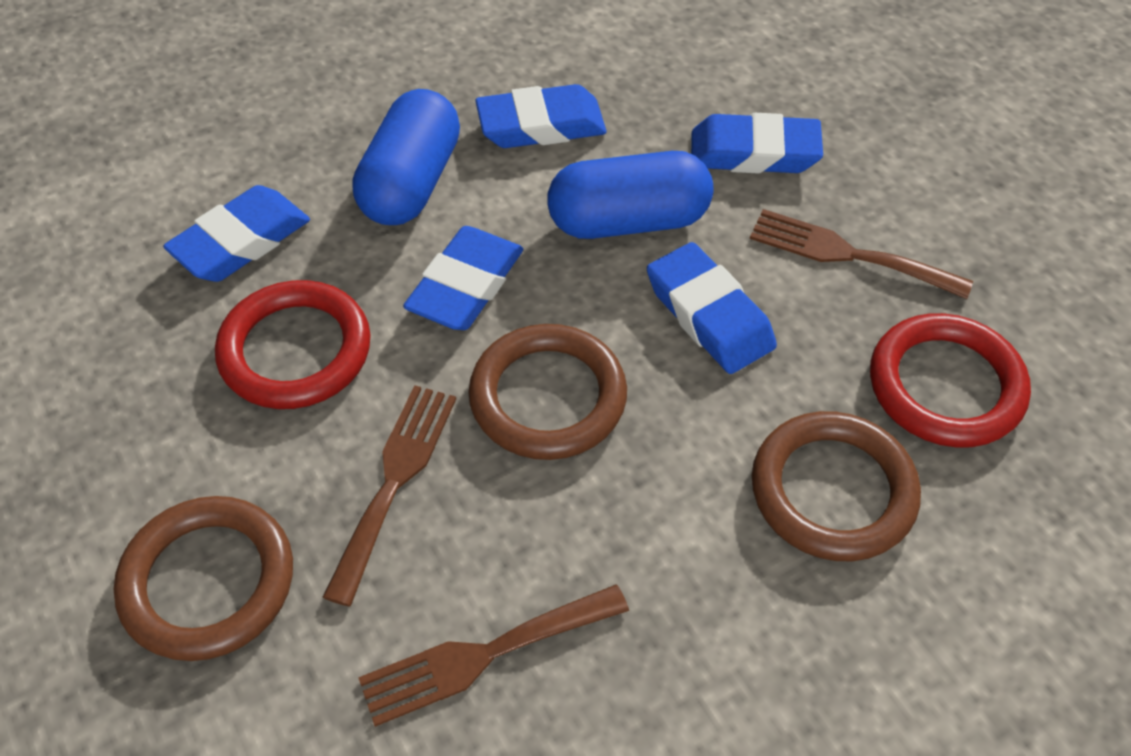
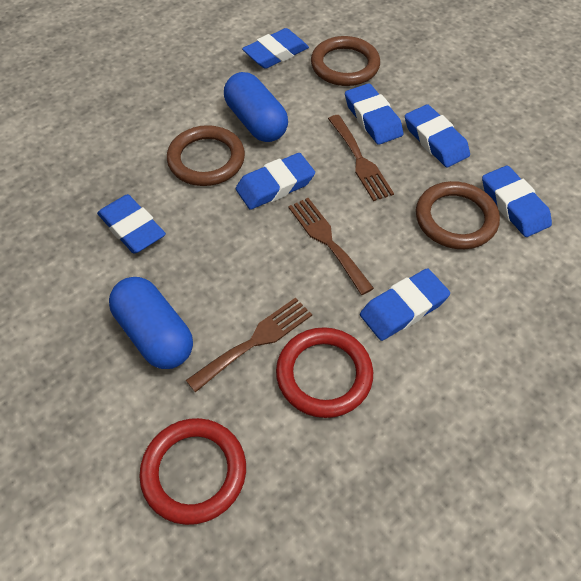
blue eraser: 5 -> 7

